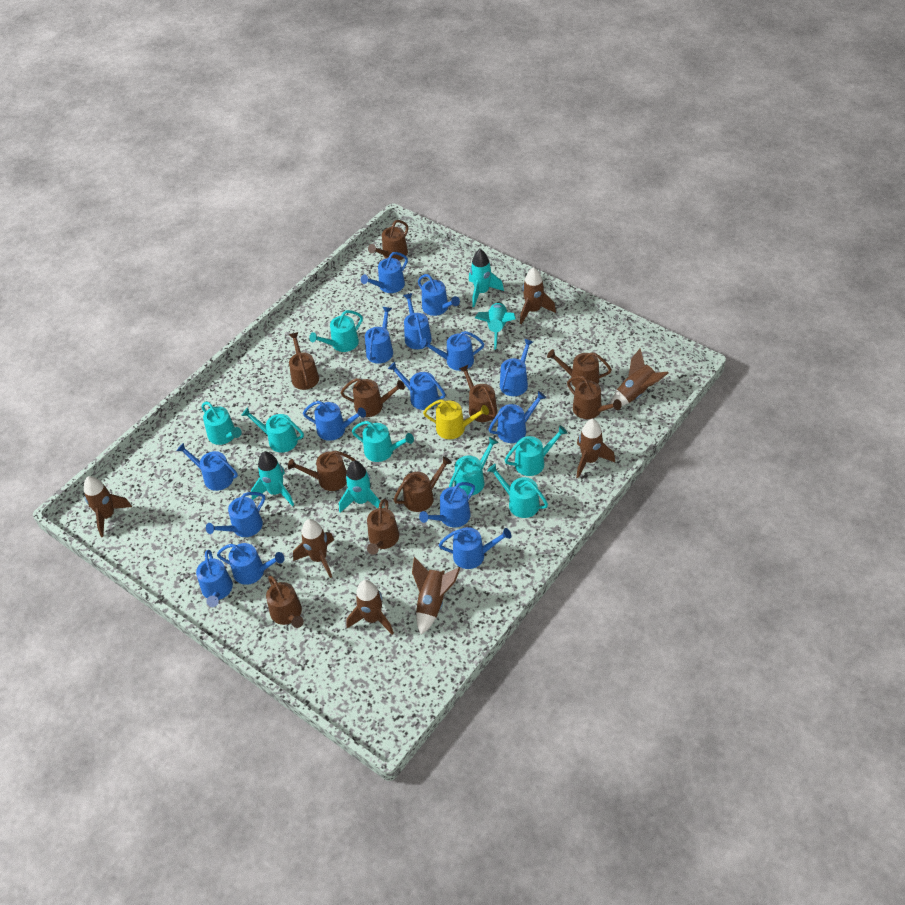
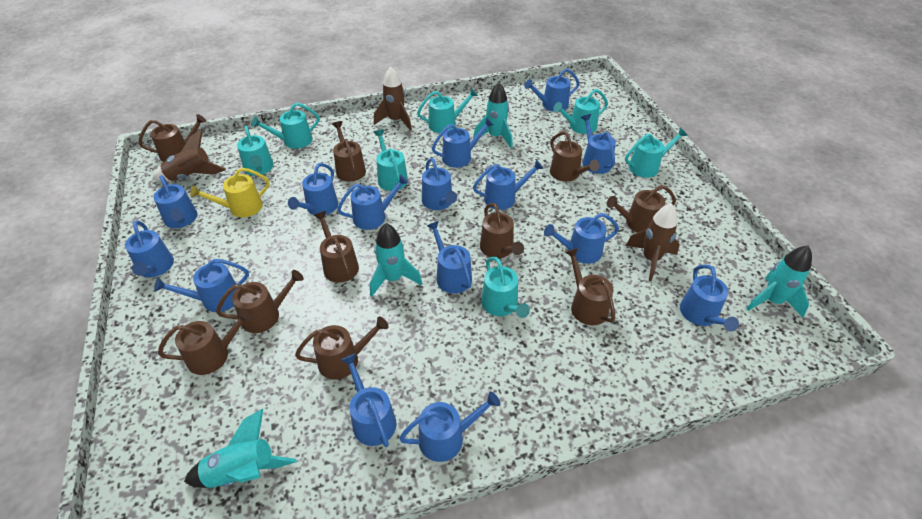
brown rocket: 7 -> 3

